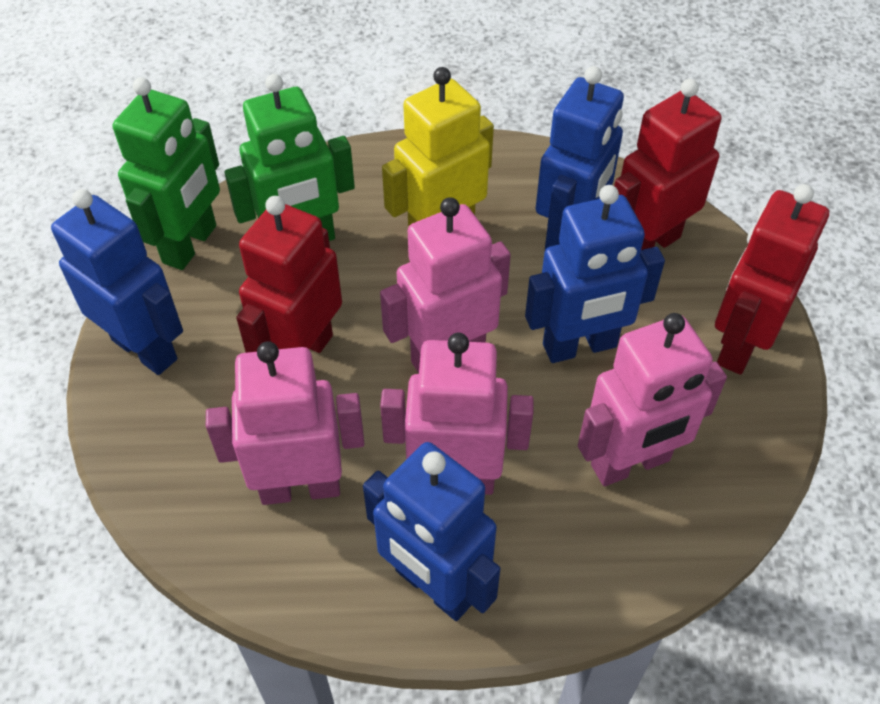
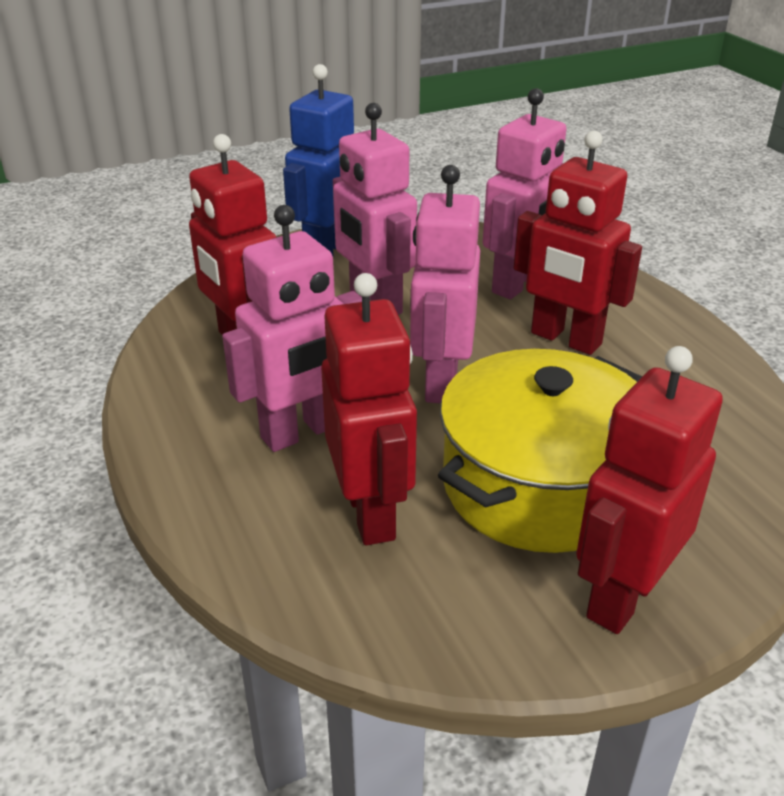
blue robot: 4 -> 1
green robot: 2 -> 0
red robot: 3 -> 4
yellow pot: 0 -> 1
yellow robot: 1 -> 0

